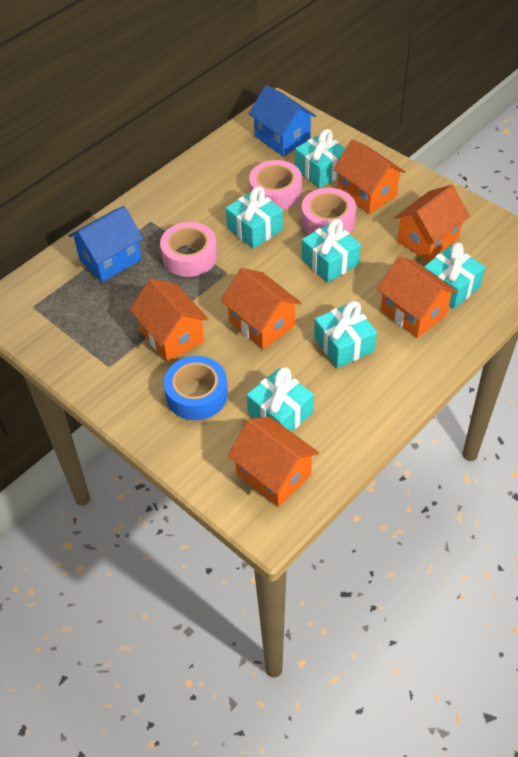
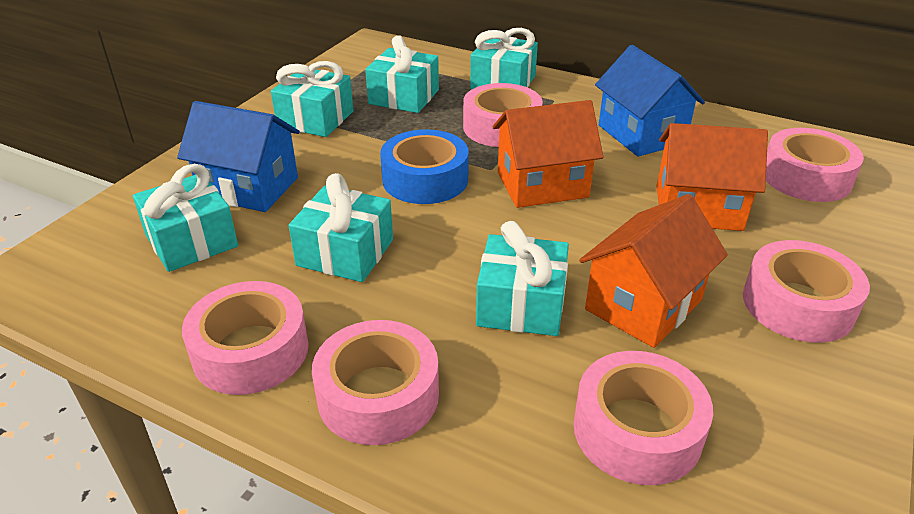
orange house: 6 -> 3
pink tape: 3 -> 6

